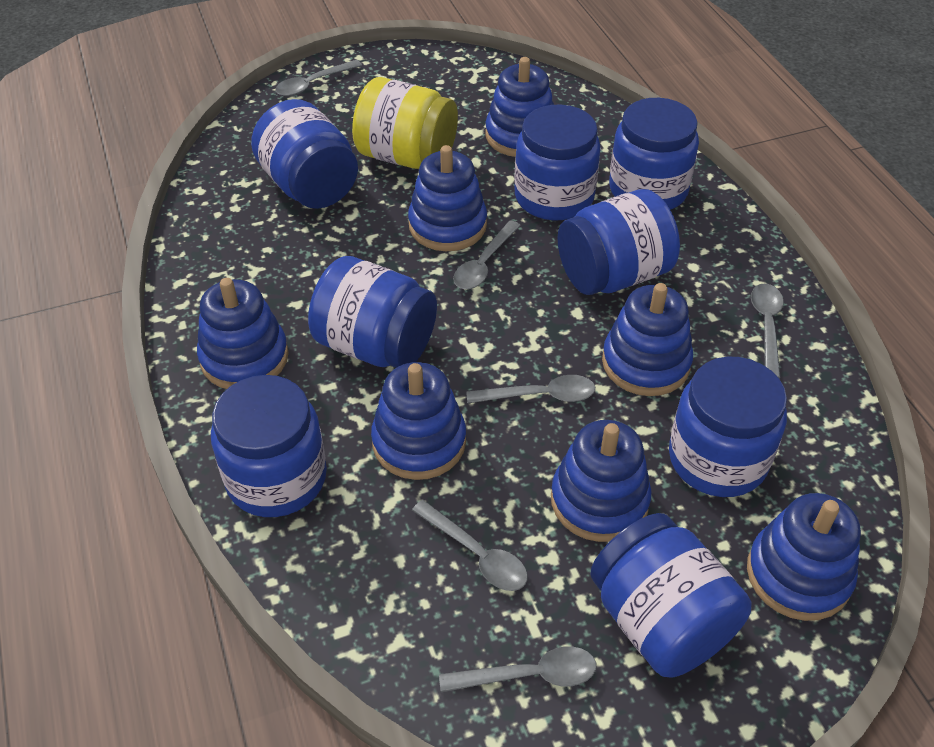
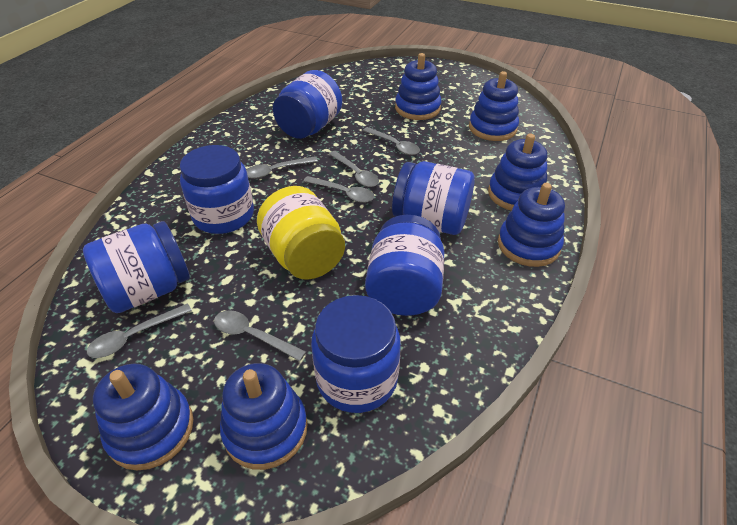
blue jar: 8 -> 6
blue stacking toy: 7 -> 6

